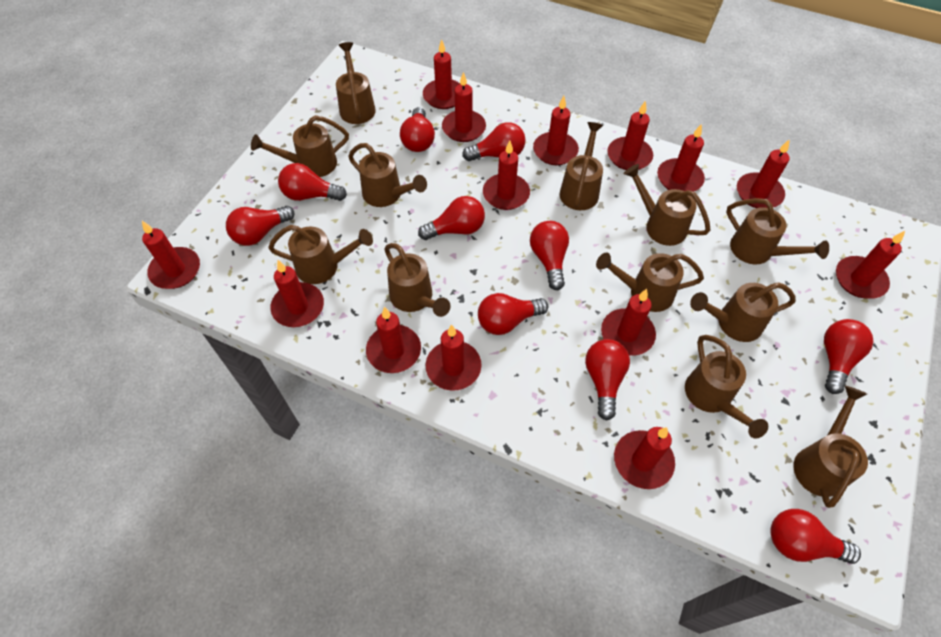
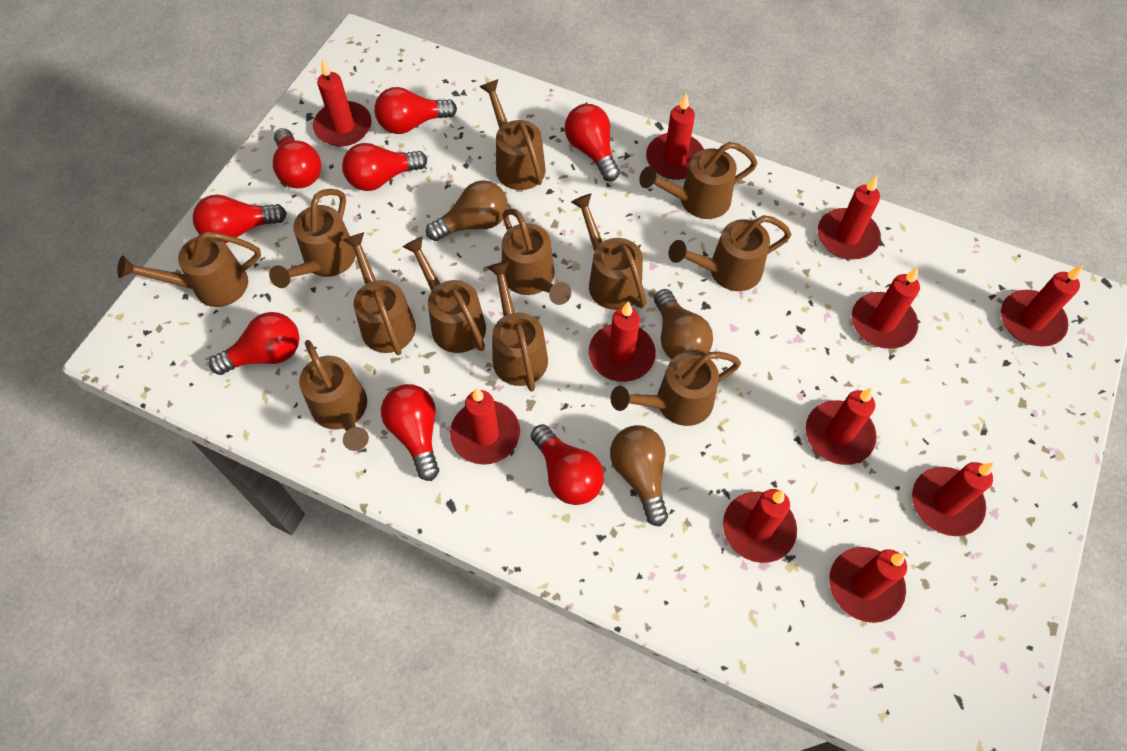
brown light bulb: 0 -> 3
red candle: 14 -> 11
red light bulb: 10 -> 8

